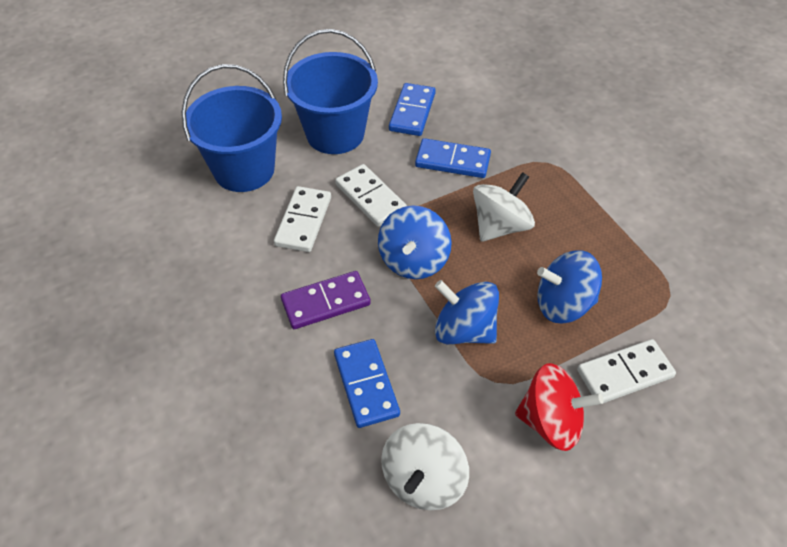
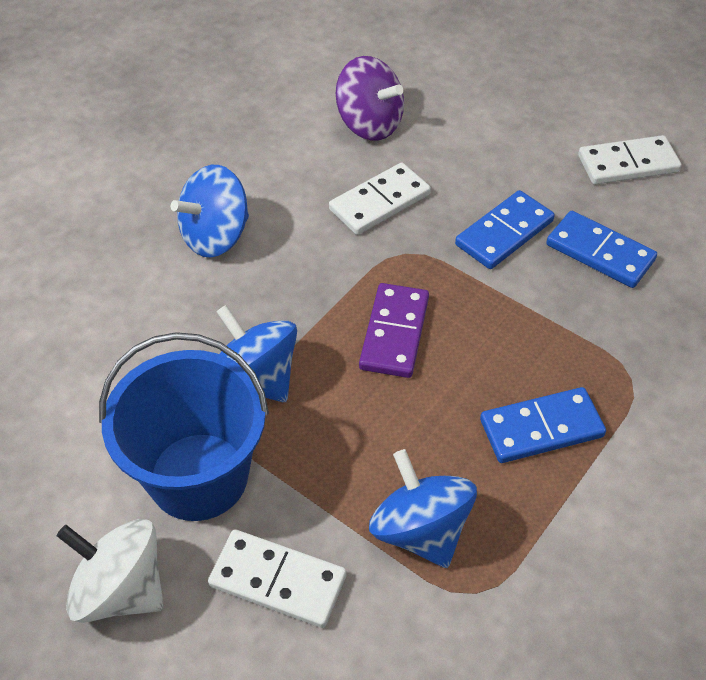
blue bucket: 2 -> 1
purple spinning top: 0 -> 1
red spinning top: 1 -> 0
white spinning top: 2 -> 1

